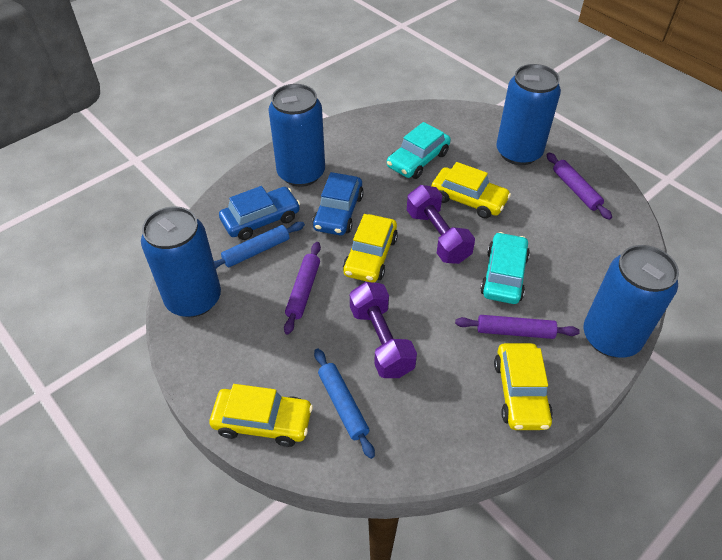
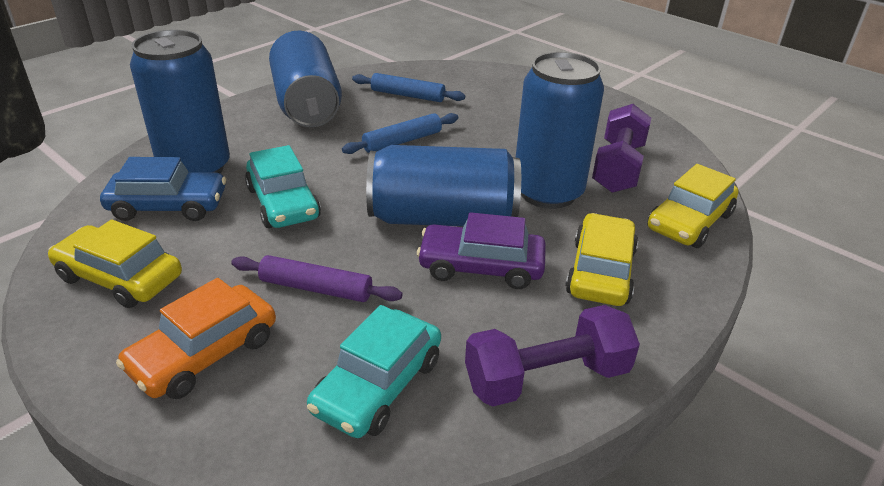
blue car: 2 -> 1
orange car: 0 -> 1
purple car: 0 -> 1
purple rolling pin: 3 -> 1
yellow car: 4 -> 3

